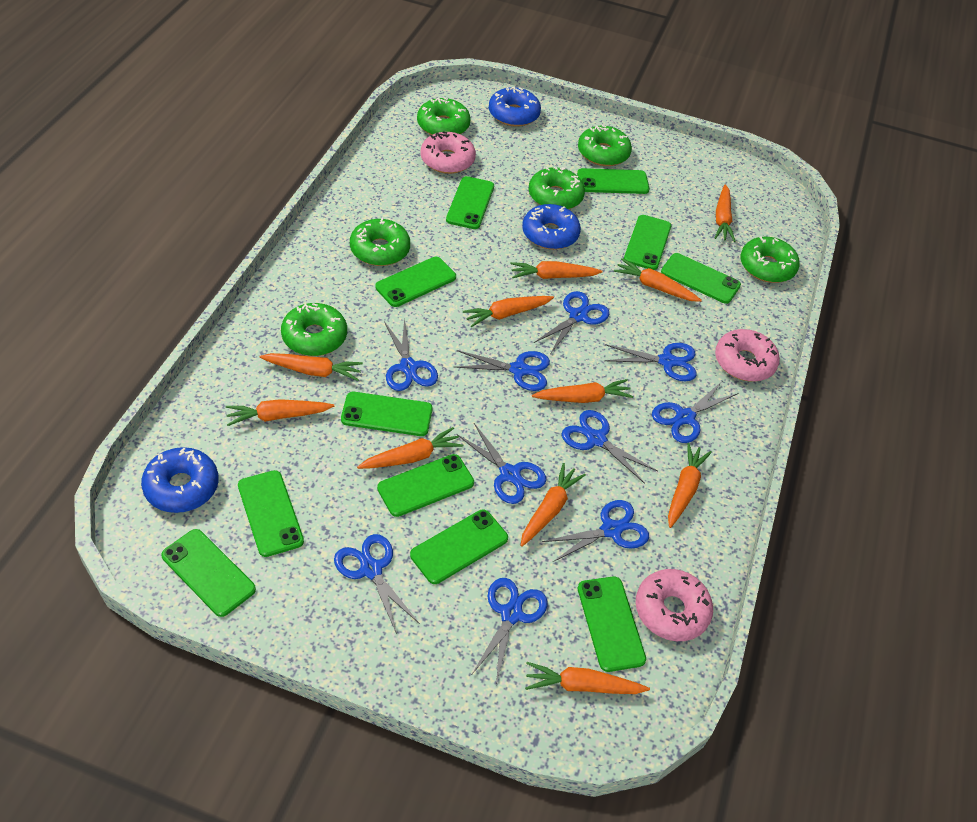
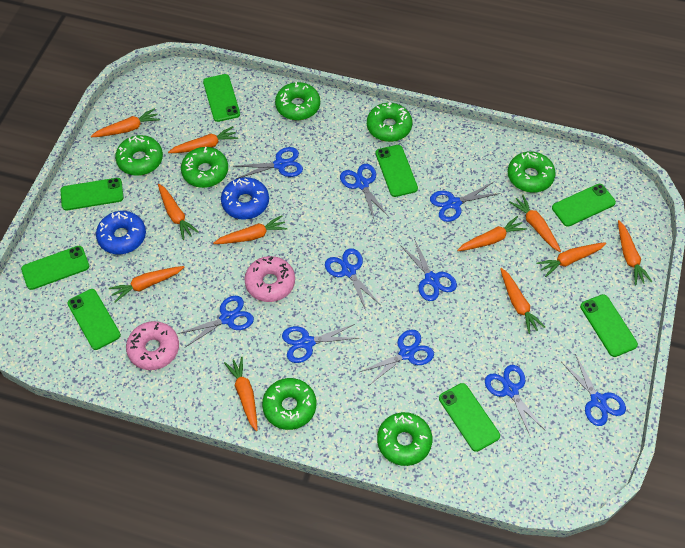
blue donut: 3 -> 2
green donut: 6 -> 7
green phone: 11 -> 8
pink donut: 3 -> 2

